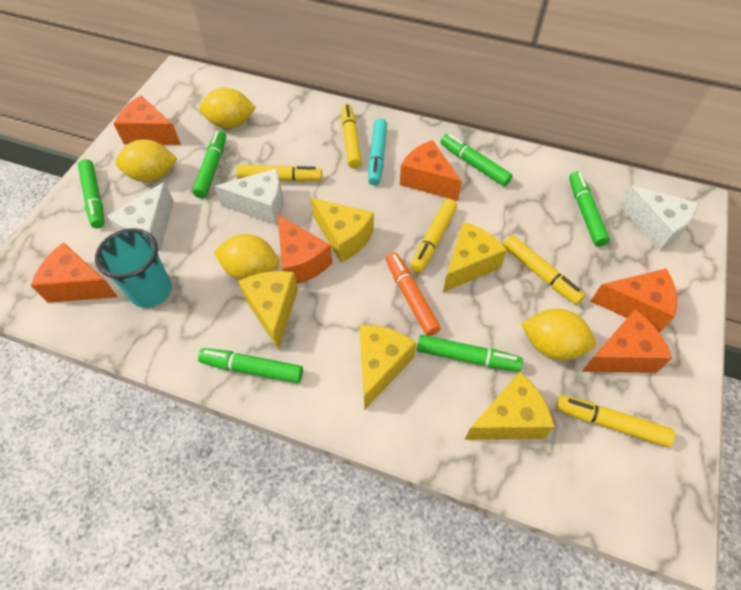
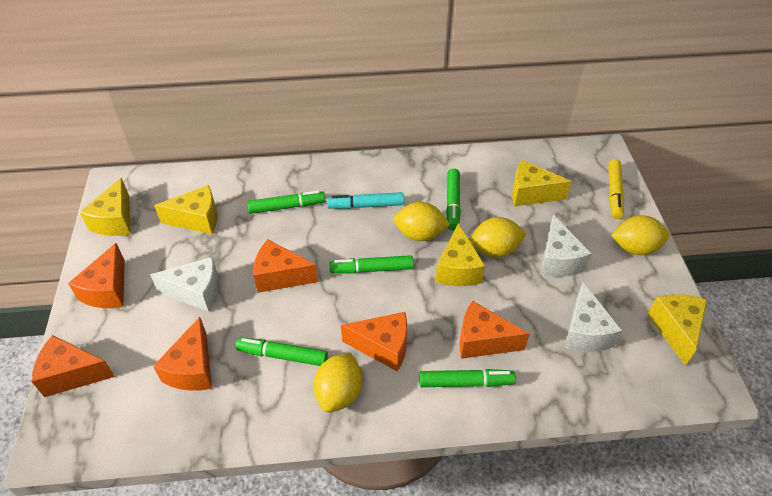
green marker: 6 -> 5
orange marker: 1 -> 0
turquoise cup: 1 -> 0
yellow marker: 5 -> 1

